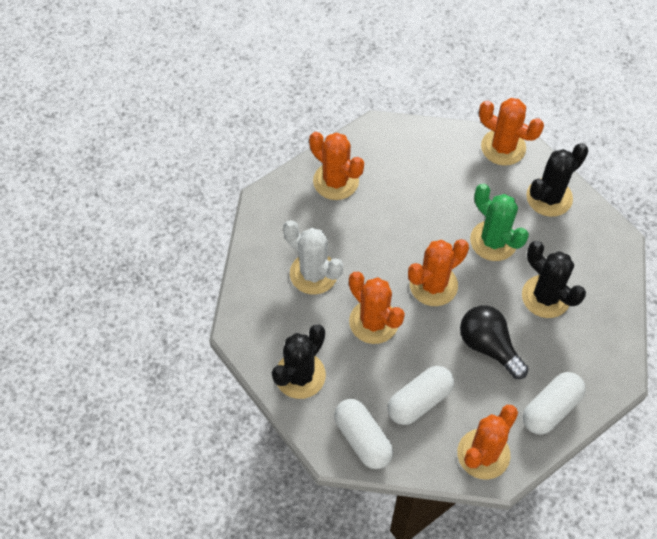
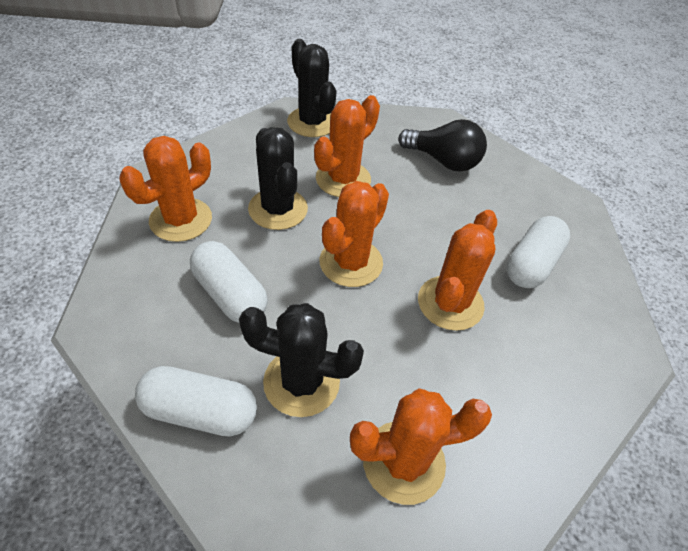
green cactus: 1 -> 0
white cactus: 1 -> 0

